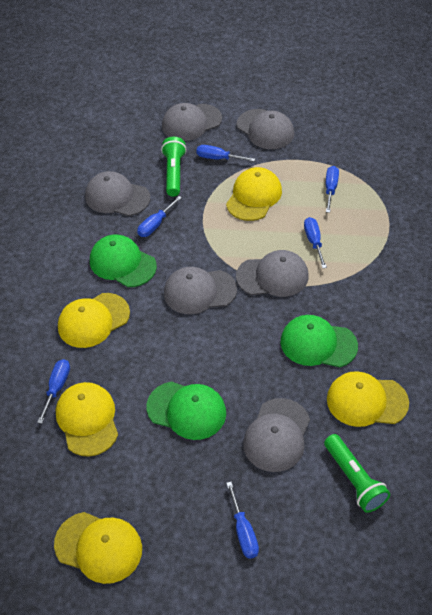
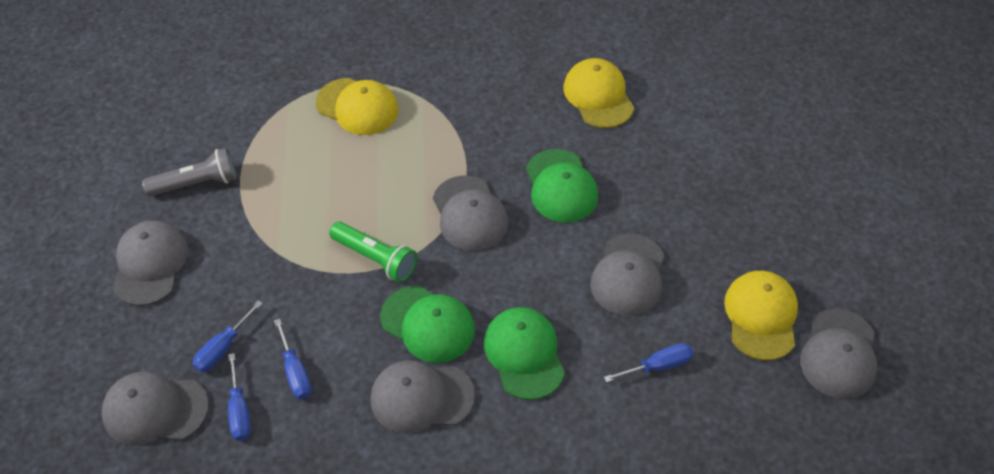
blue screwdriver: 6 -> 4
green flashlight: 2 -> 1
grey flashlight: 0 -> 1
yellow cap: 5 -> 3

